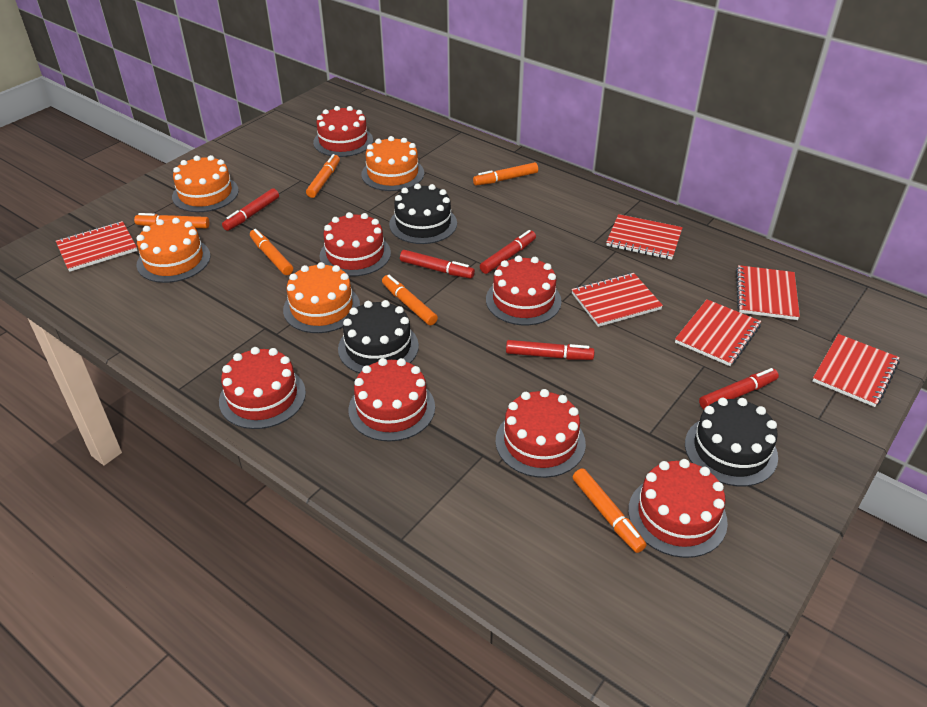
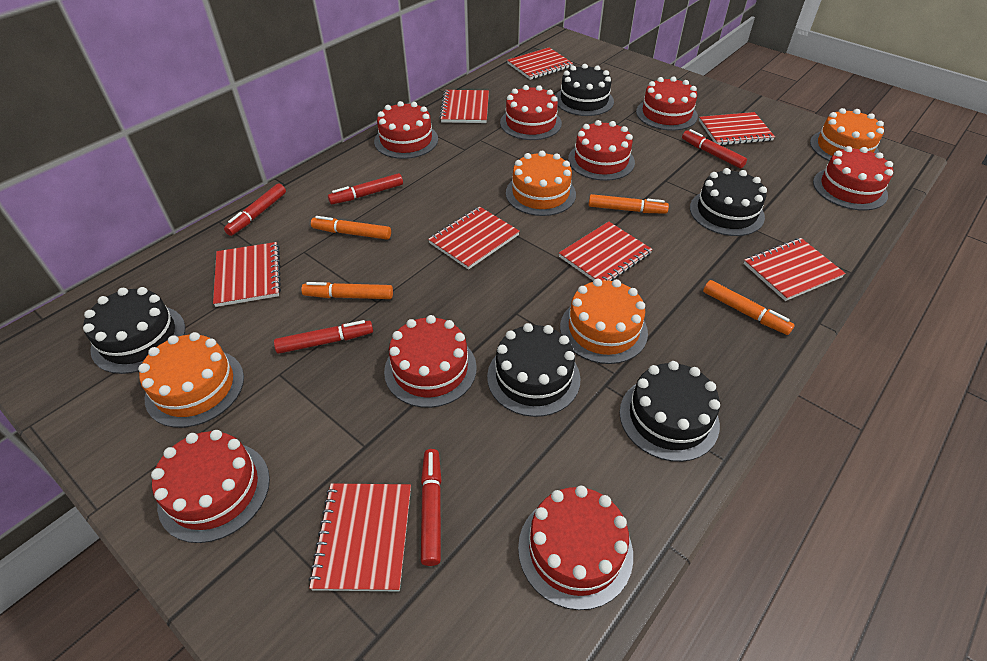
black cake: 3 -> 5
orange marker: 6 -> 4
red cake: 7 -> 8
red notebook: 6 -> 8

